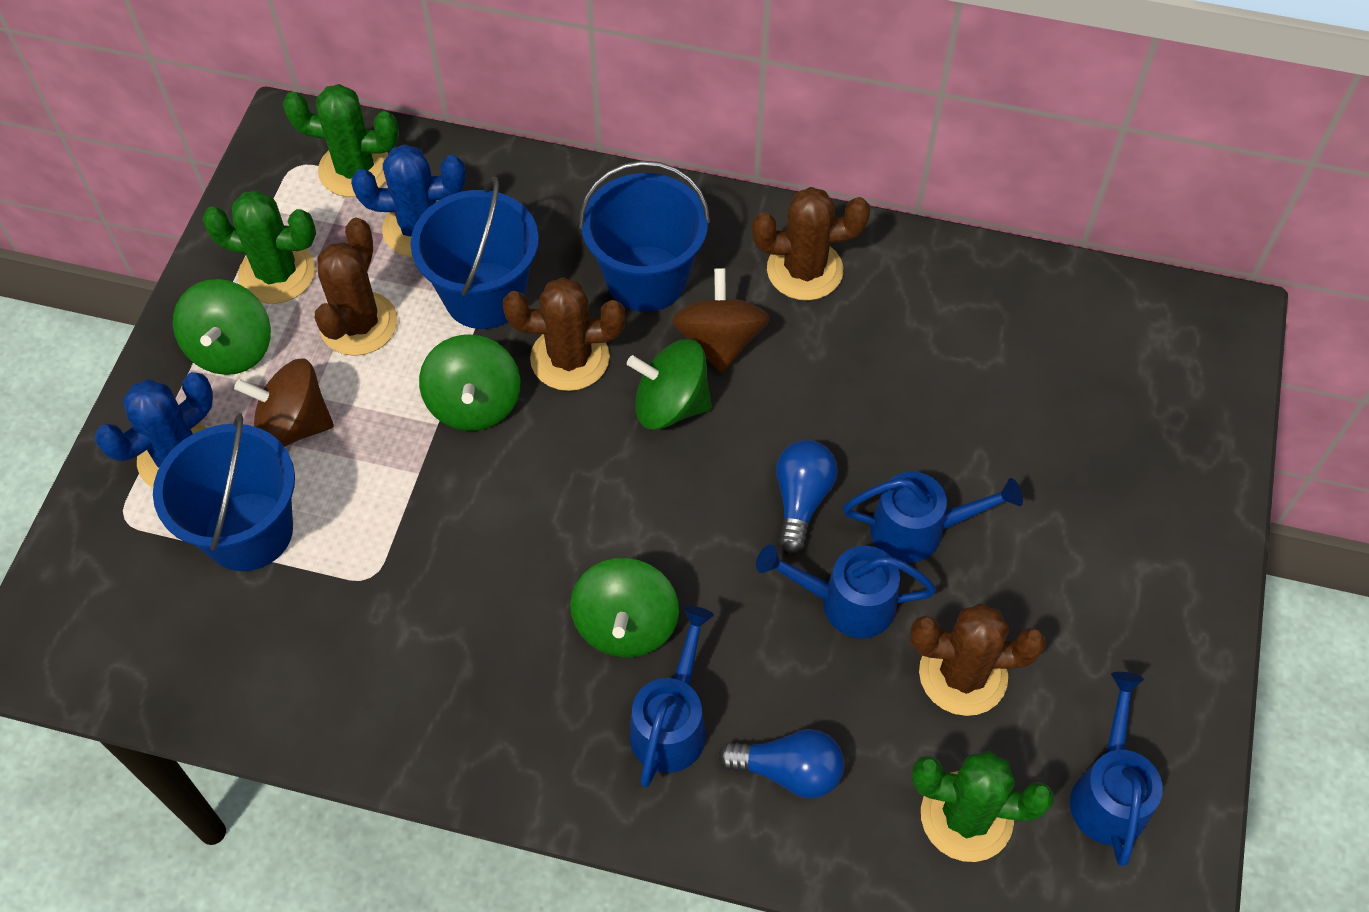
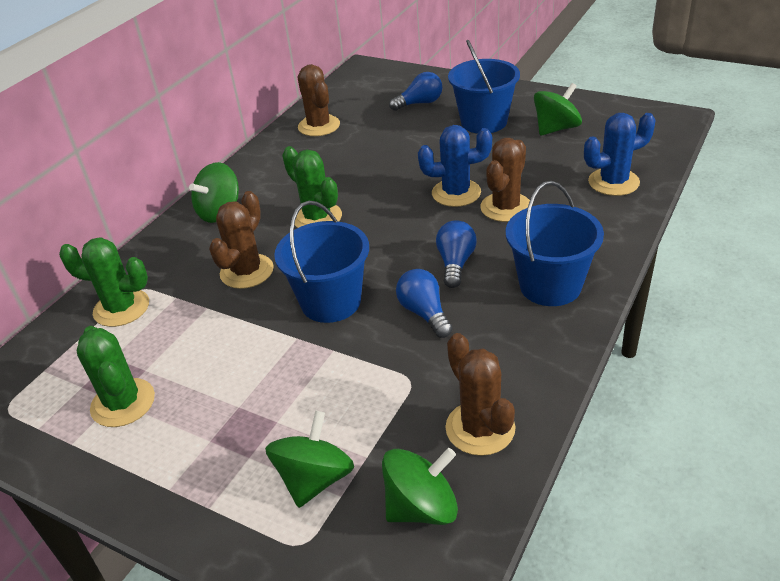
blue light bulb: 2 -> 3
blue watering can: 4 -> 0
brown spinning top: 2 -> 0

